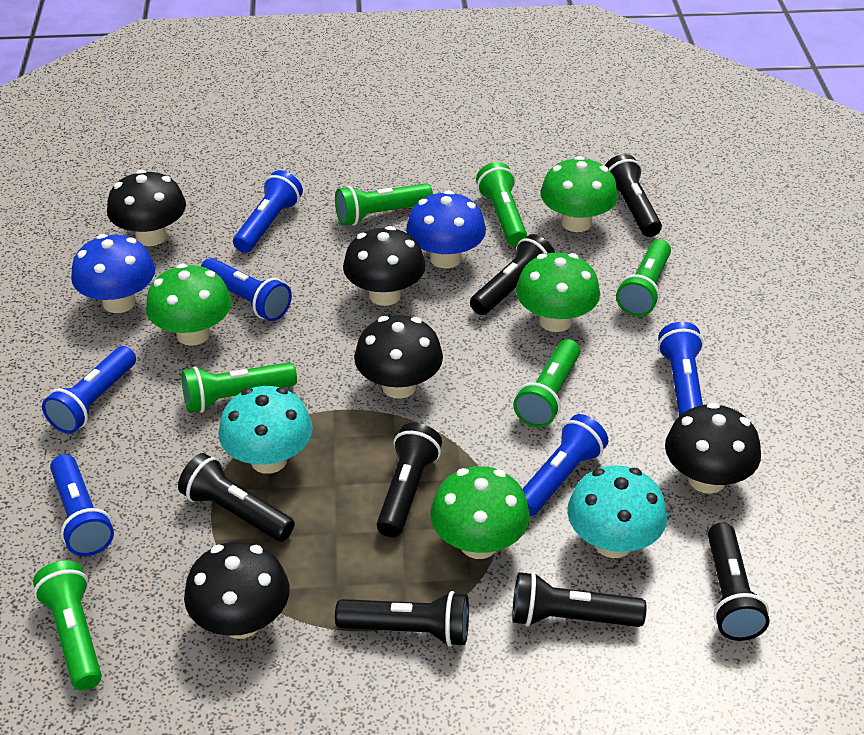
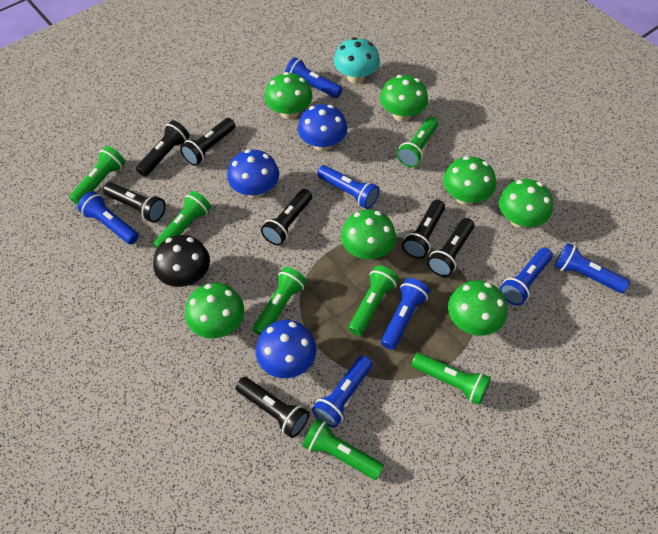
black mushroom: 5 -> 1
blue flashlight: 6 -> 7
blue mushroom: 2 -> 3
green flashlight: 6 -> 7
green mushroom: 4 -> 7
turquoise mushroom: 2 -> 1

